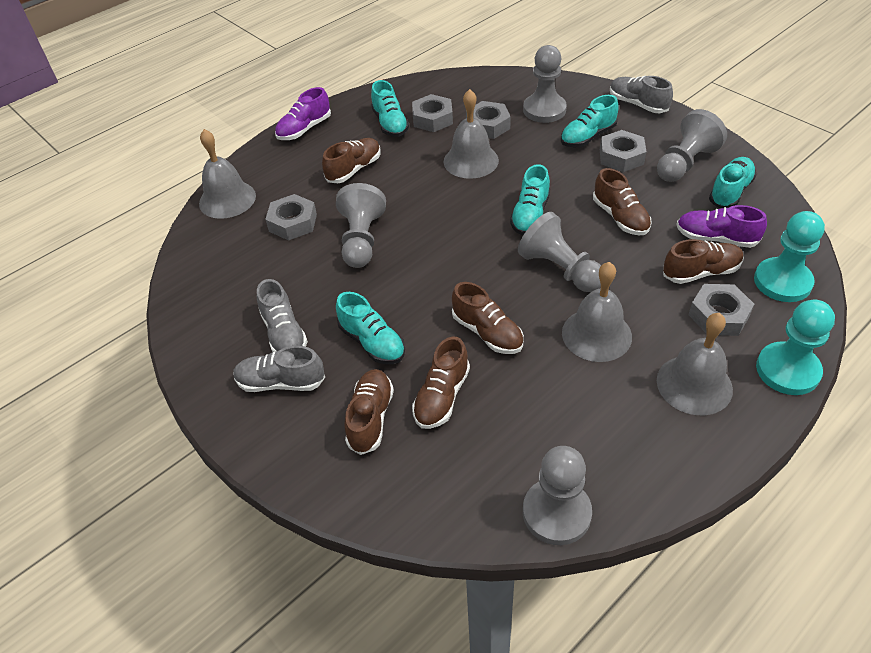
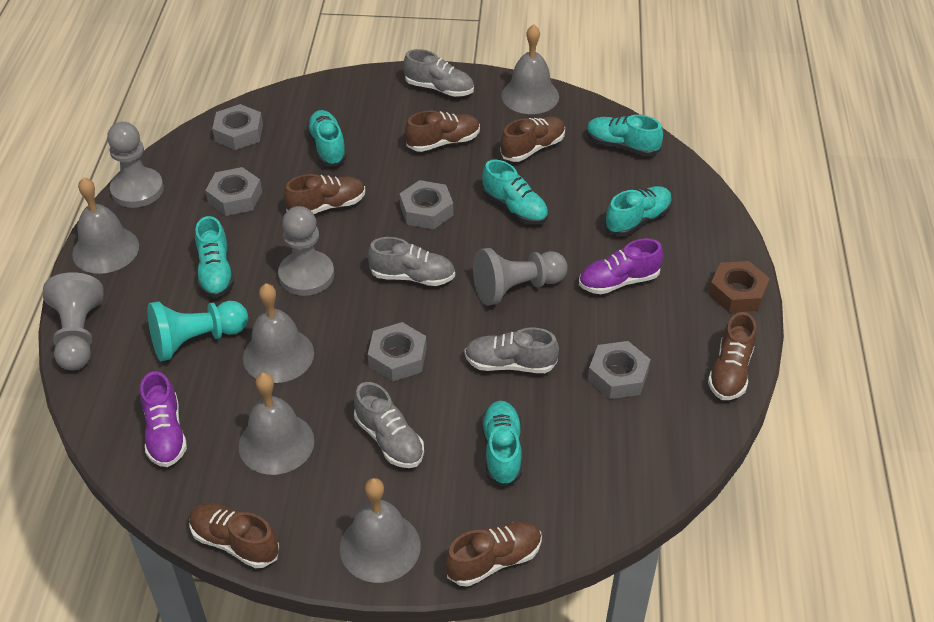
brown nut: 0 -> 1
grey bell: 4 -> 5
grey pawn: 5 -> 4
grey shoe: 3 -> 4
turquoise pawn: 2 -> 1
turquoise shoe: 5 -> 6

